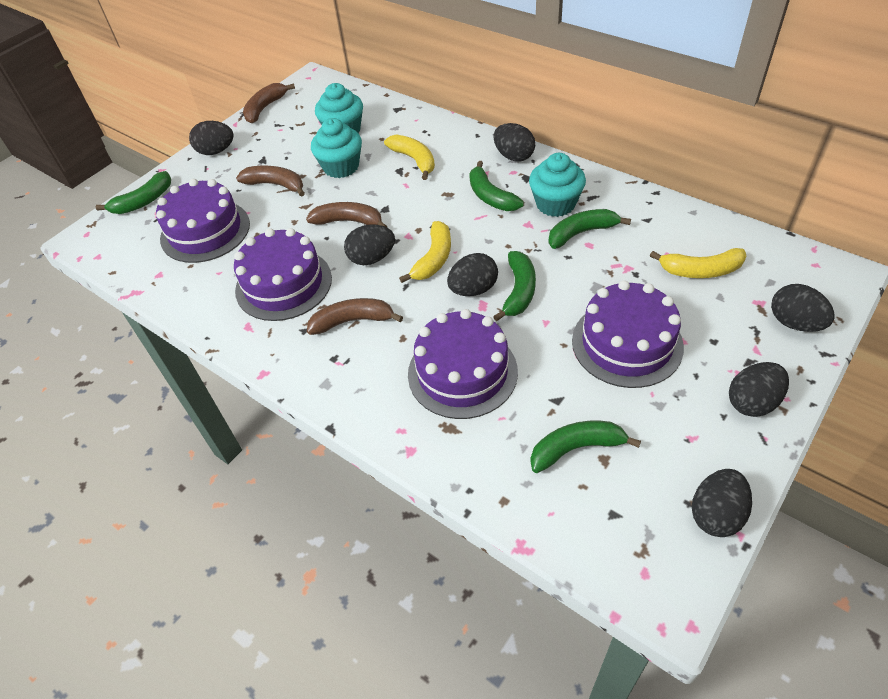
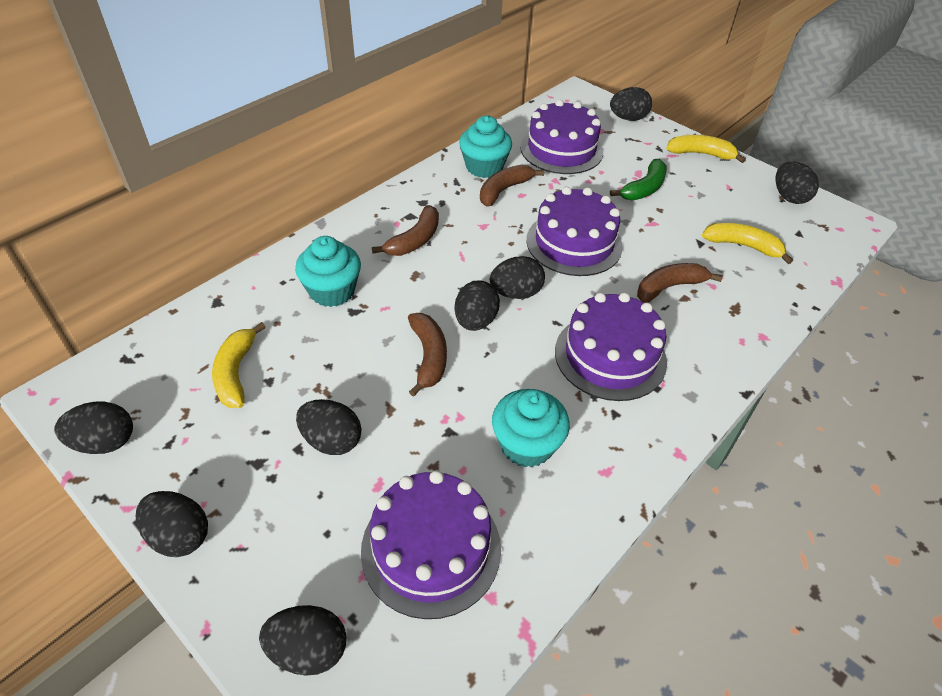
black egg: 7 -> 8
green banana: 5 -> 1

